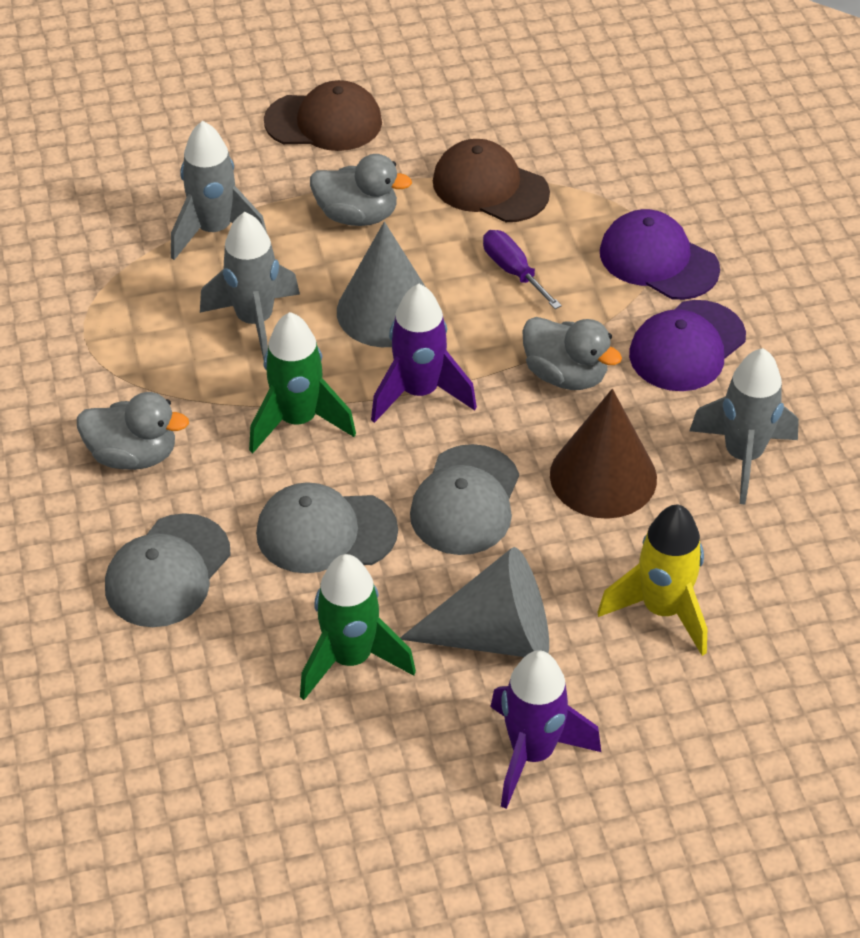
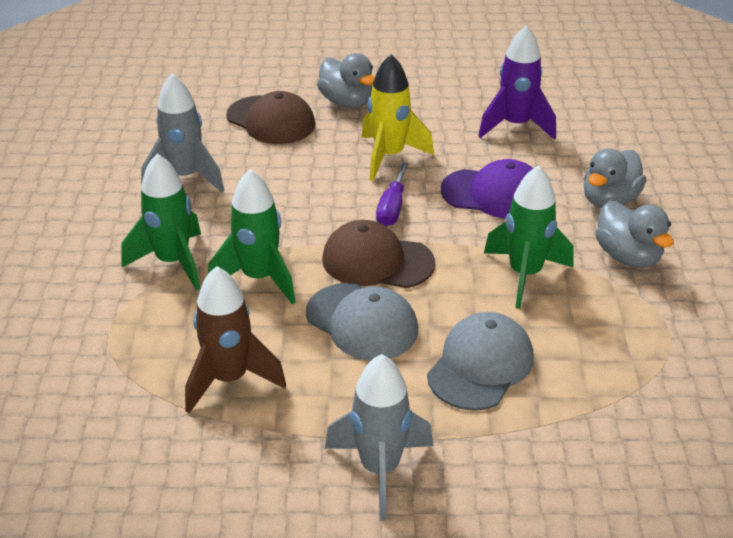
brown cone: 1 -> 0
brown rocket: 0 -> 1
green rocket: 2 -> 3
grey cap: 3 -> 2
grey cone: 2 -> 0
grey rocket: 3 -> 2
purple cap: 2 -> 1
purple rocket: 2 -> 1

